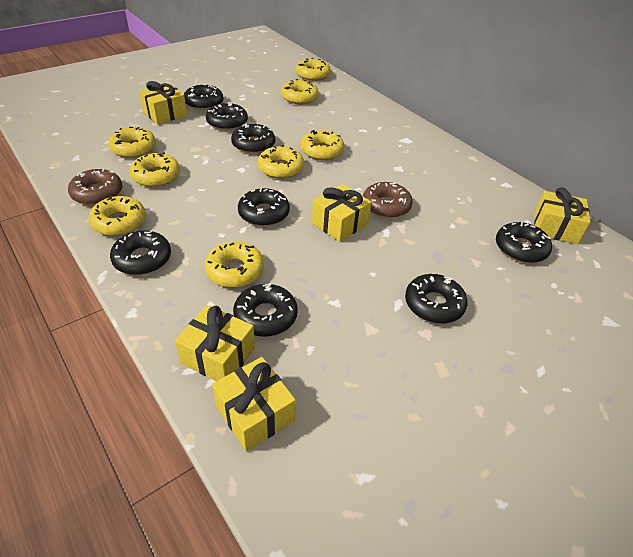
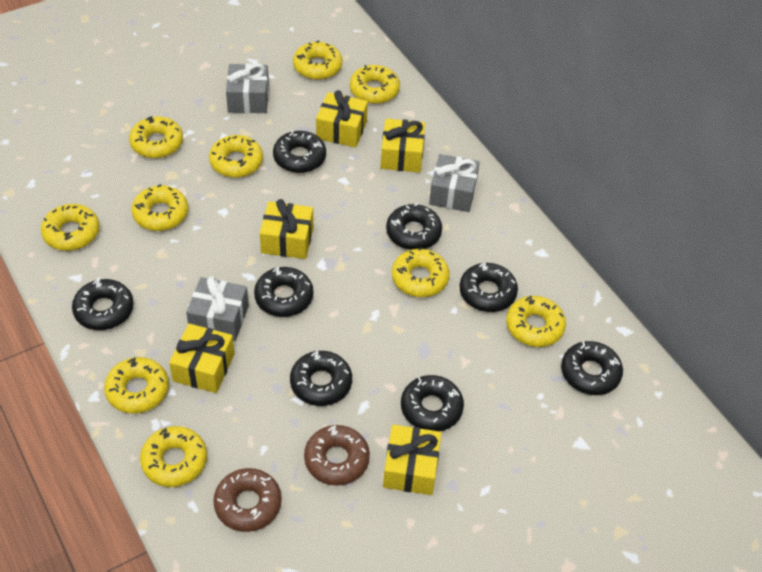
grey gift: 0 -> 3
yellow donut: 8 -> 10

